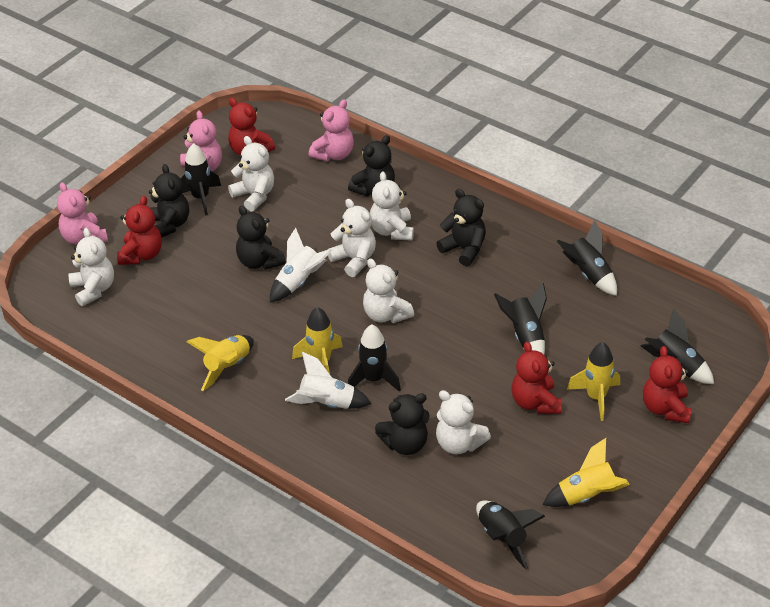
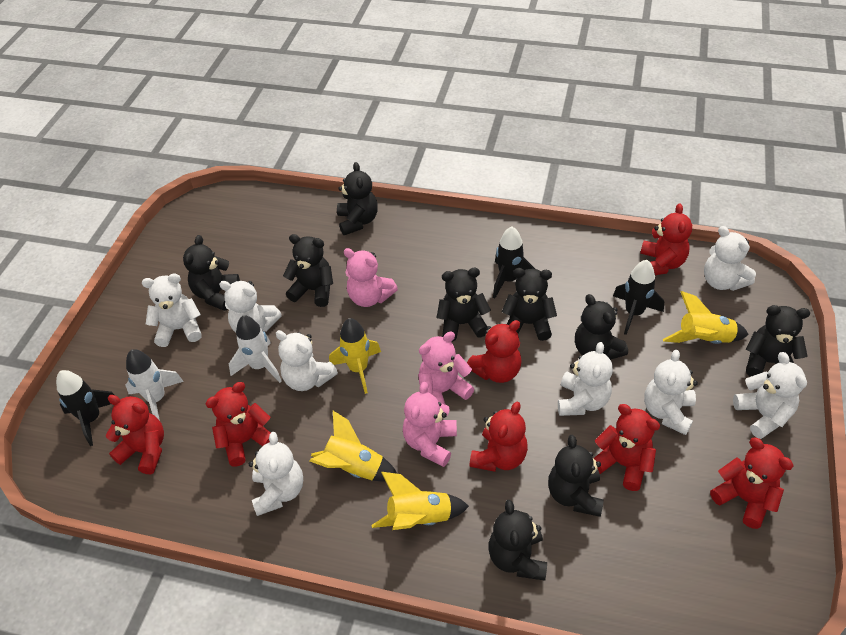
black rocket: 6 -> 3
black teddy bear: 5 -> 9
red teddy bear: 4 -> 7
white teddy bear: 6 -> 8

